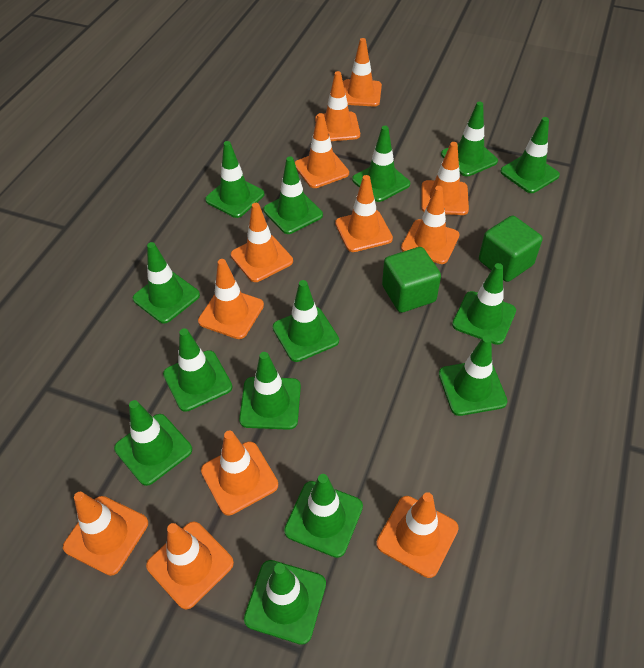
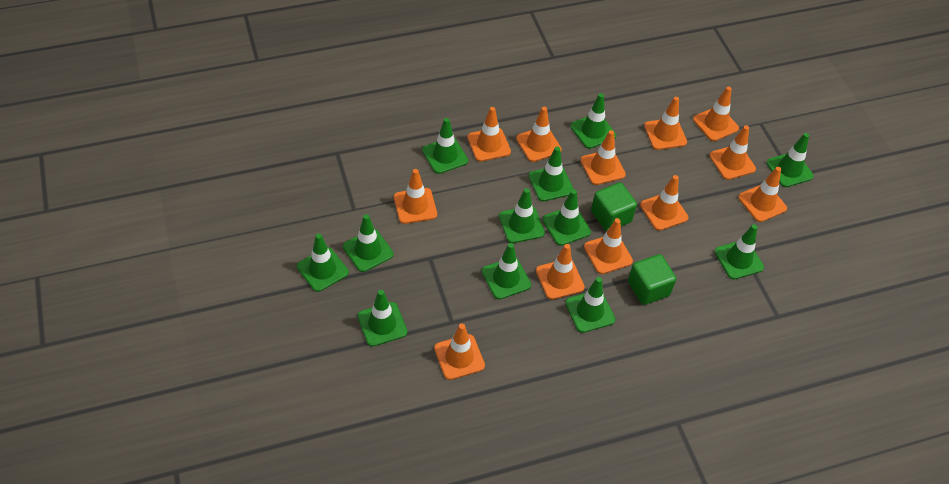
green traffic cone: 14 -> 12

